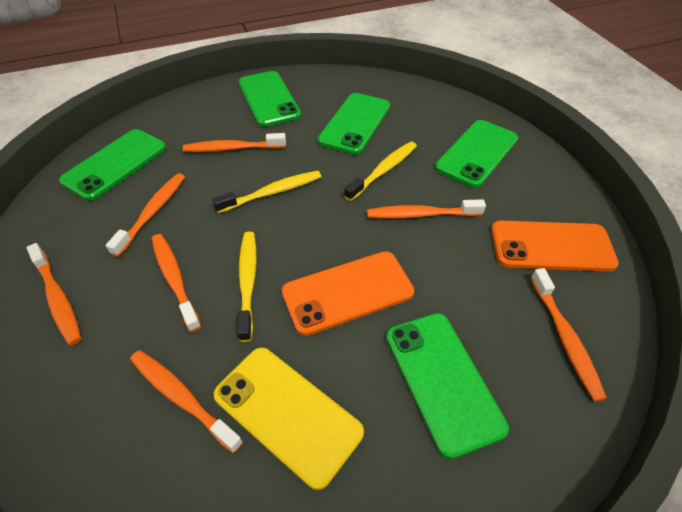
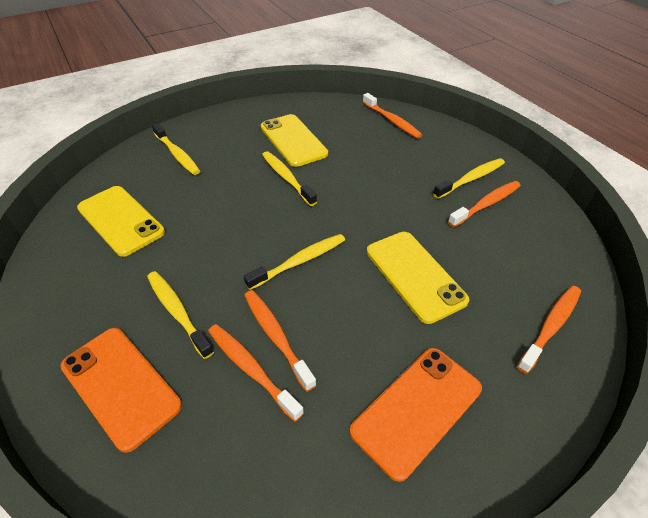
green phone: 5 -> 0
orange toothbrush: 7 -> 5
yellow phone: 1 -> 3
yellow toothbrush: 3 -> 5

